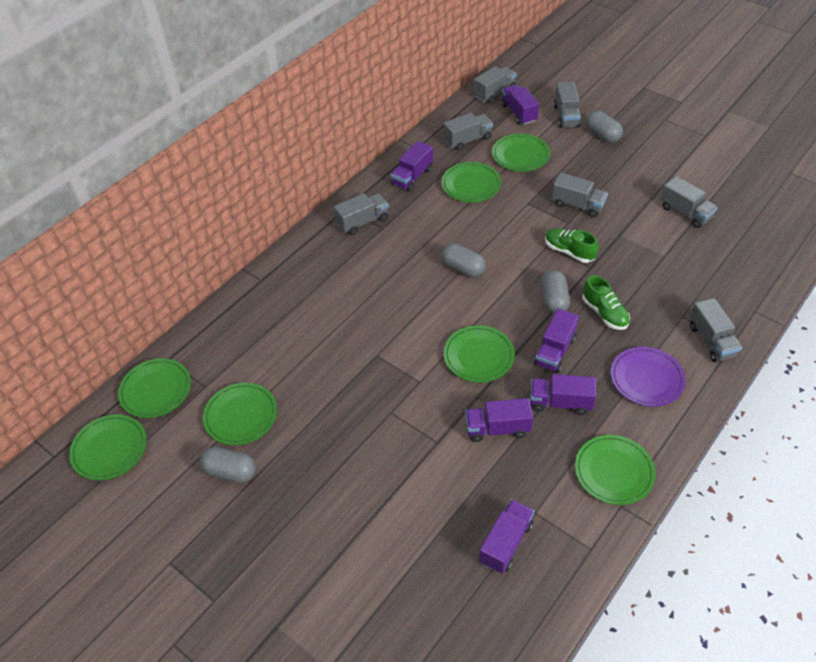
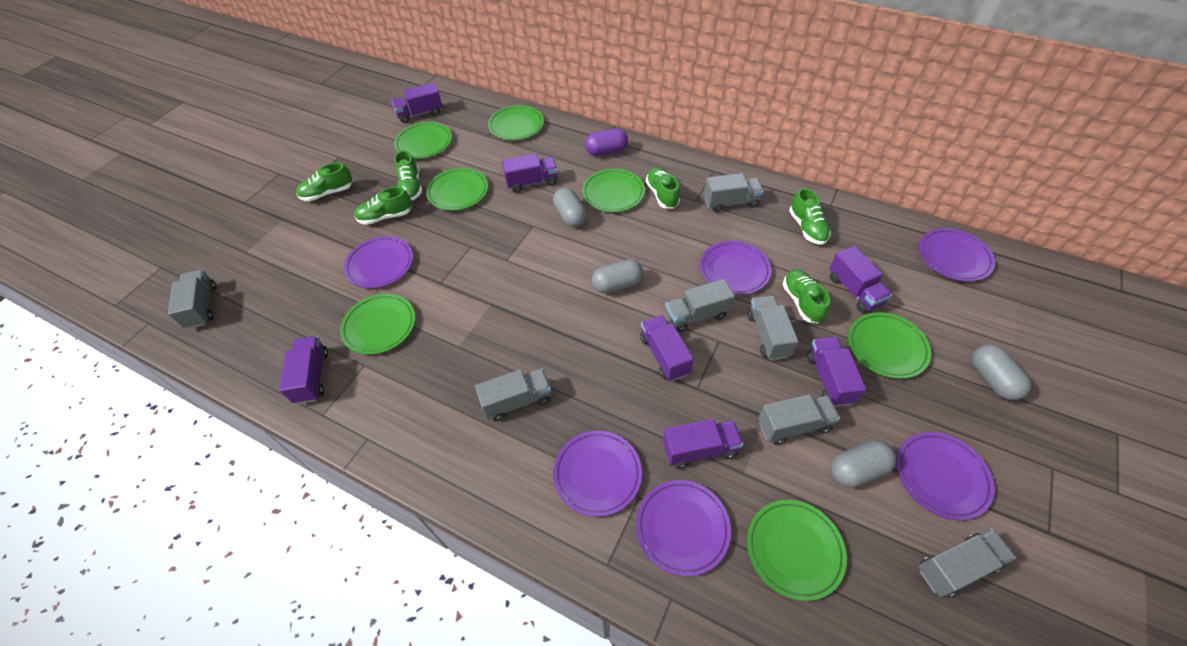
green shoe: 2 -> 6
purple capsule: 0 -> 1
purple plate: 1 -> 6
purple truck: 6 -> 7

